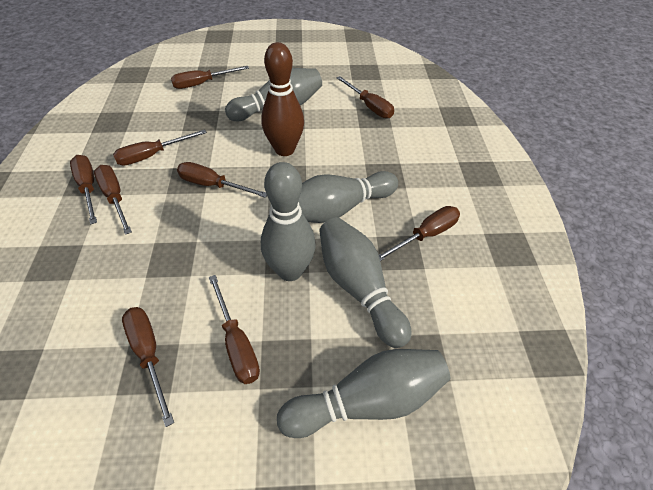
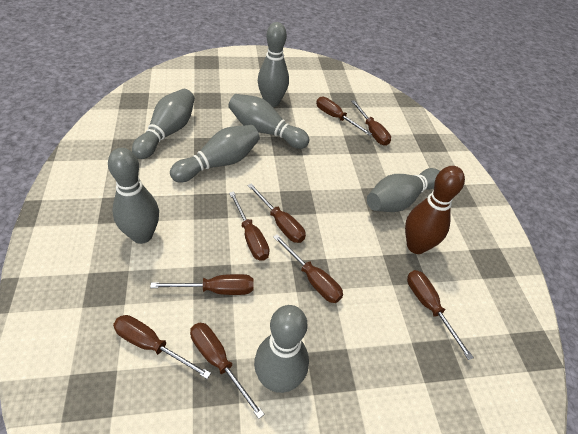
grey bowling pin: 5 -> 7

